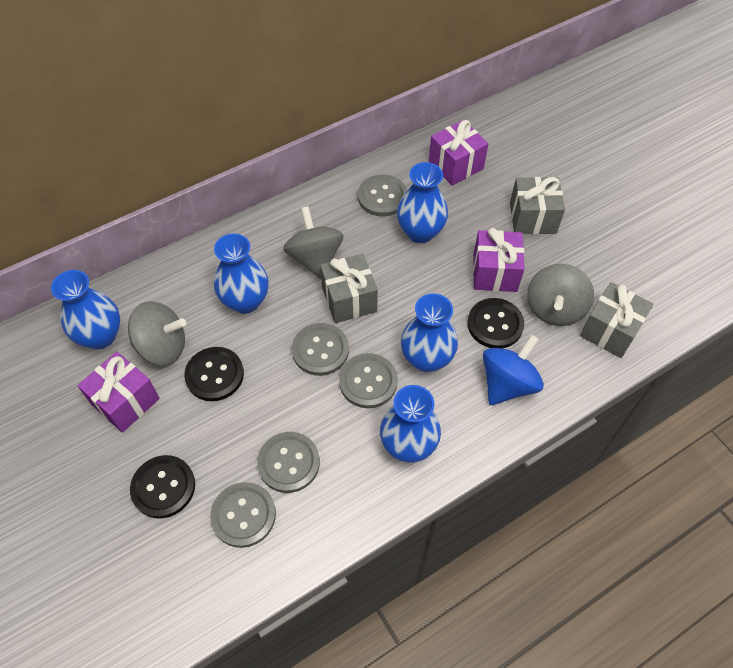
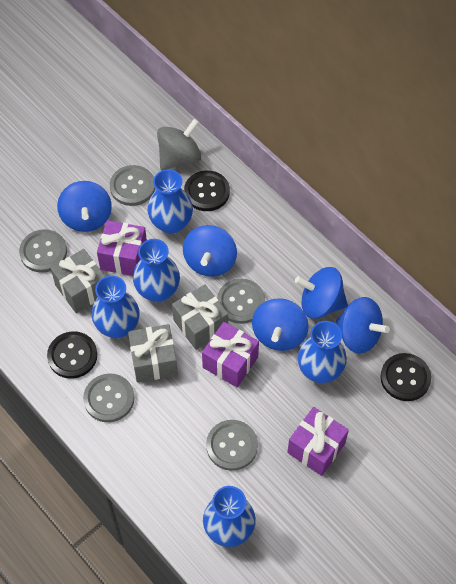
blue spinning top: 1 -> 5
grey spinning top: 3 -> 1

